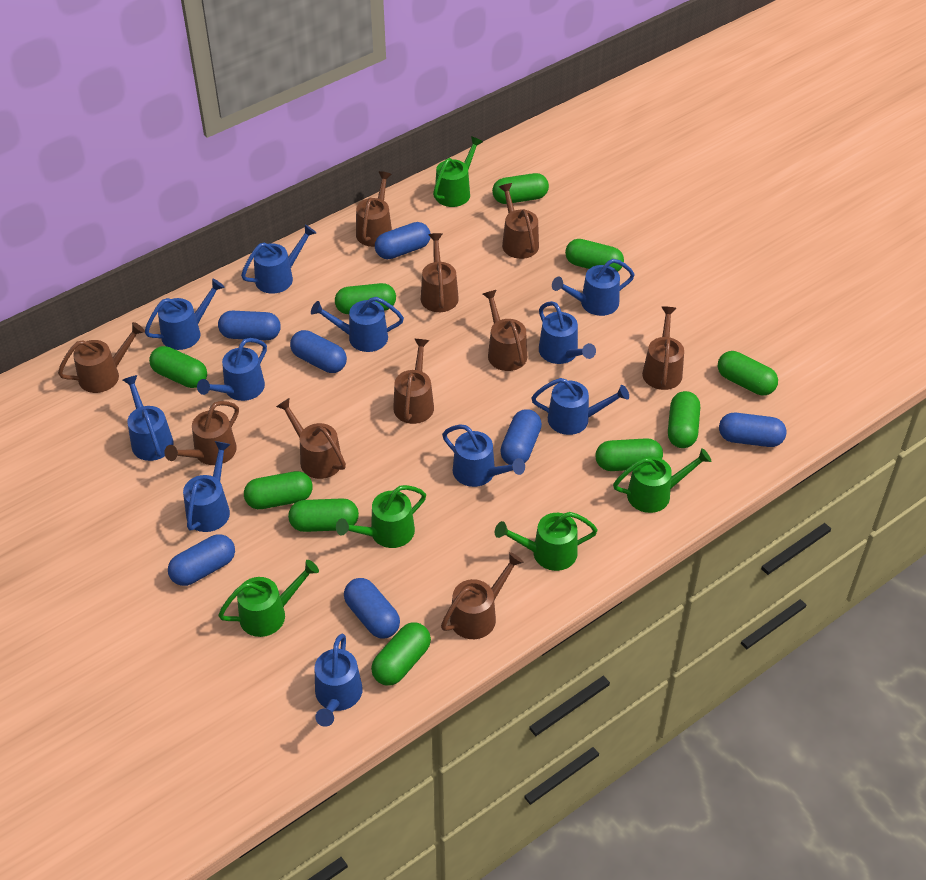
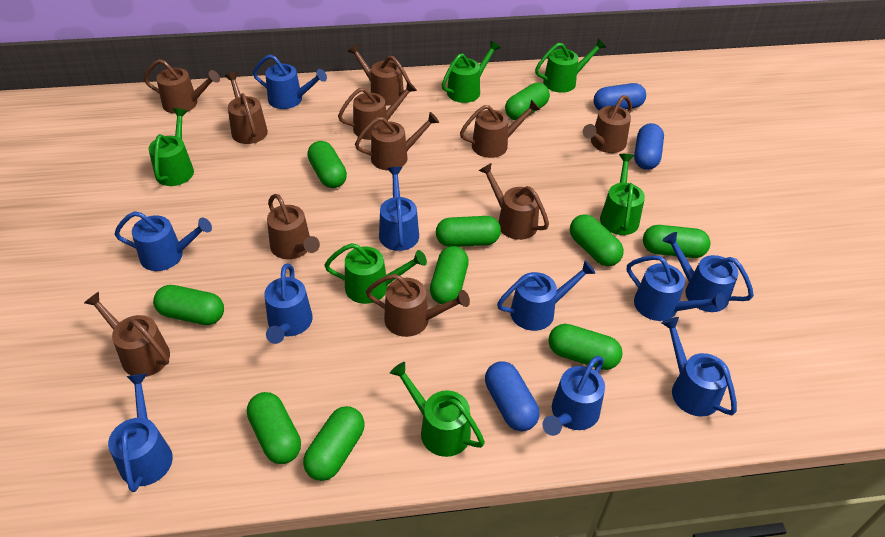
blue capsule: 7 -> 3
blue watering can: 11 -> 10
brown watering can: 10 -> 11
green watering can: 5 -> 6

